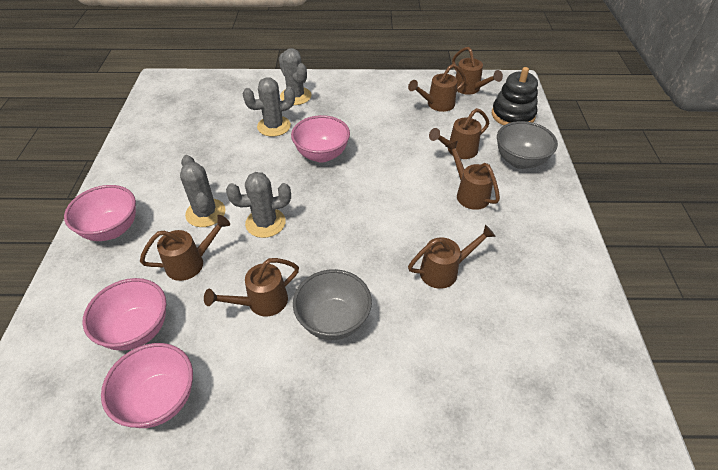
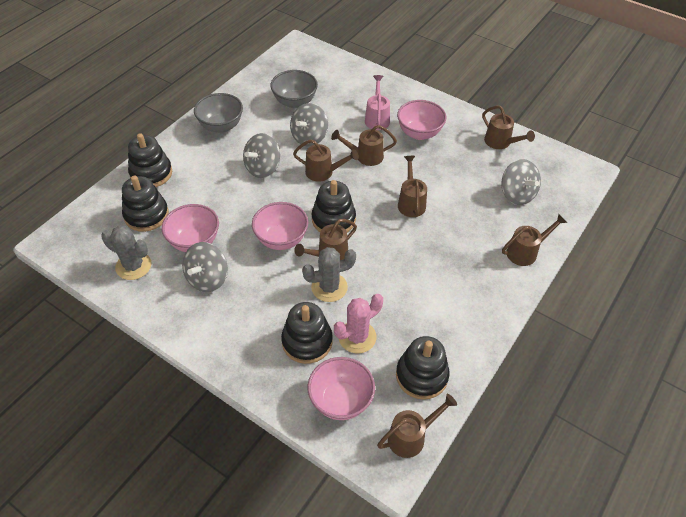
black stacking toy: 1 -> 5
grey cactus: 4 -> 2
grey spinning top: 0 -> 4
pink cactus: 0 -> 1
pink watering can: 0 -> 1

